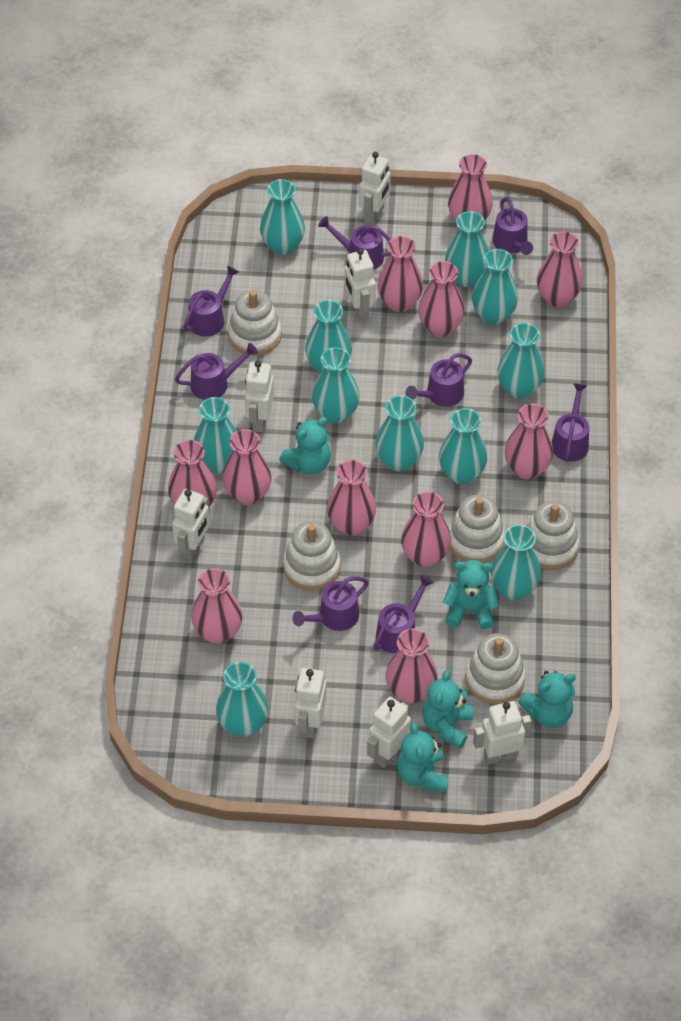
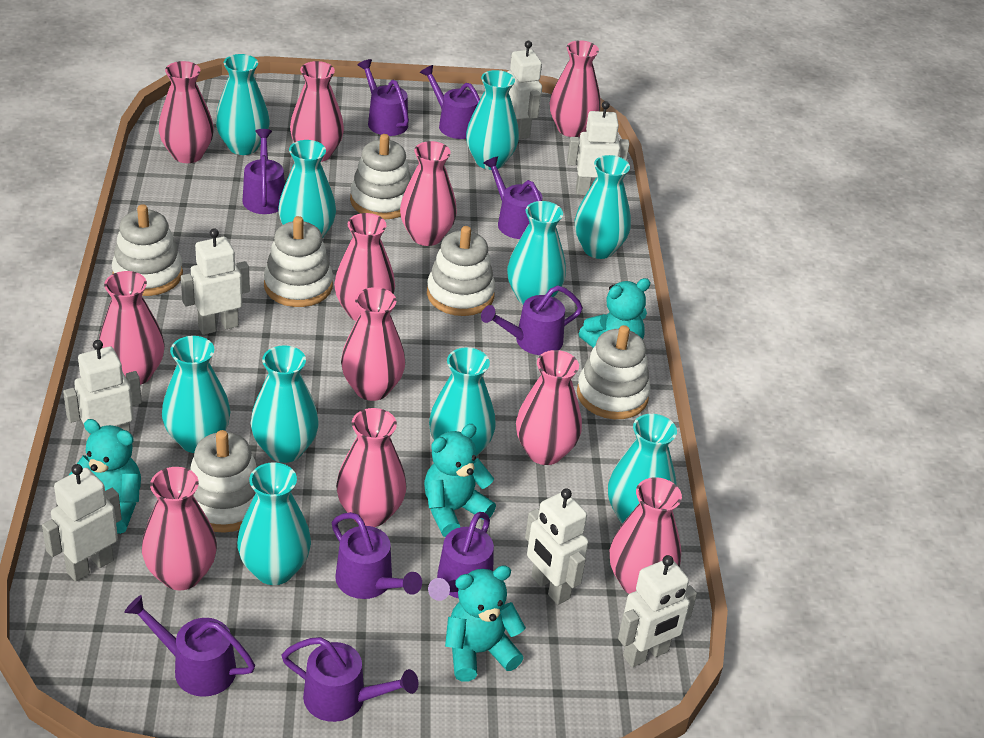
purple watering can: 8 -> 9
turquoise teddy bear: 5 -> 4
turquoise vase: 11 -> 10
white stacking toy: 5 -> 6

